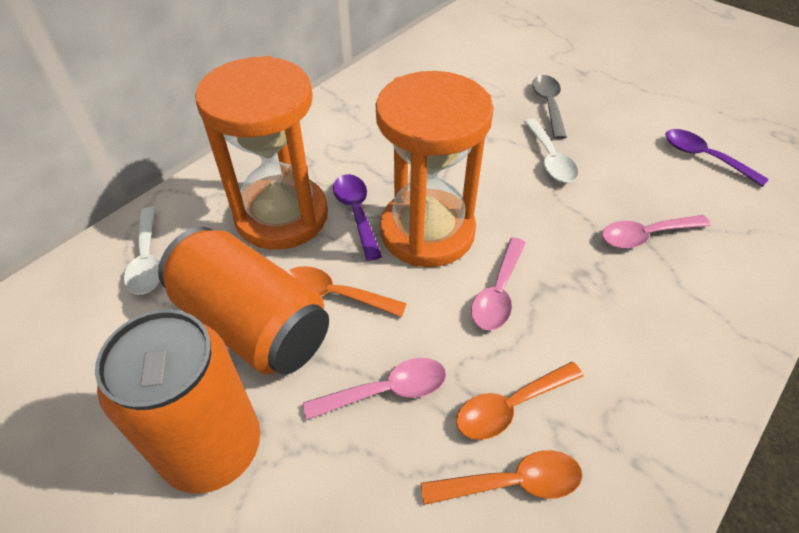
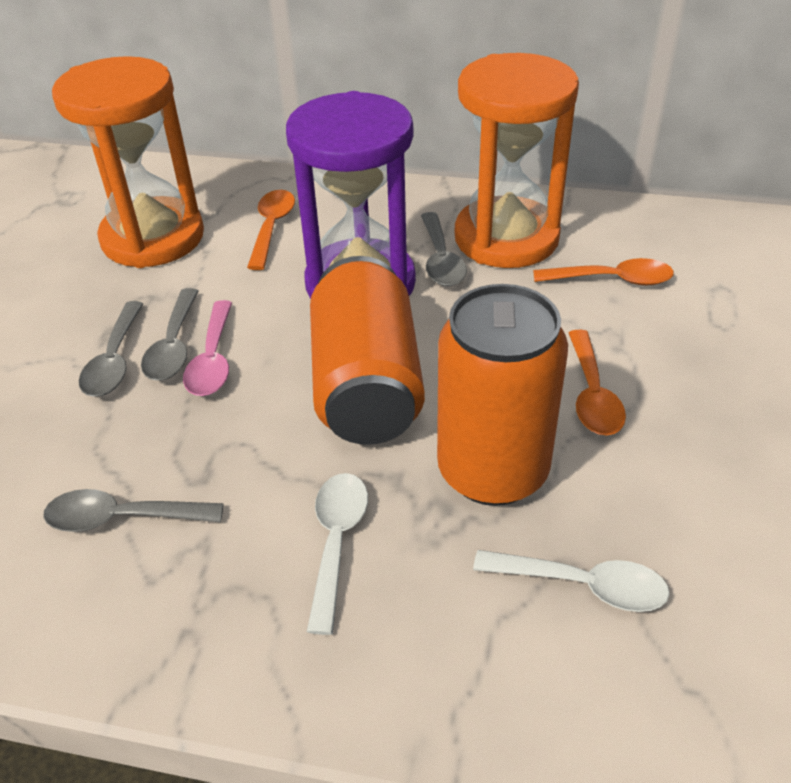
grey spoon: 1 -> 4
pink spoon: 3 -> 1
purple hourglass: 0 -> 1
purple spoon: 2 -> 0

